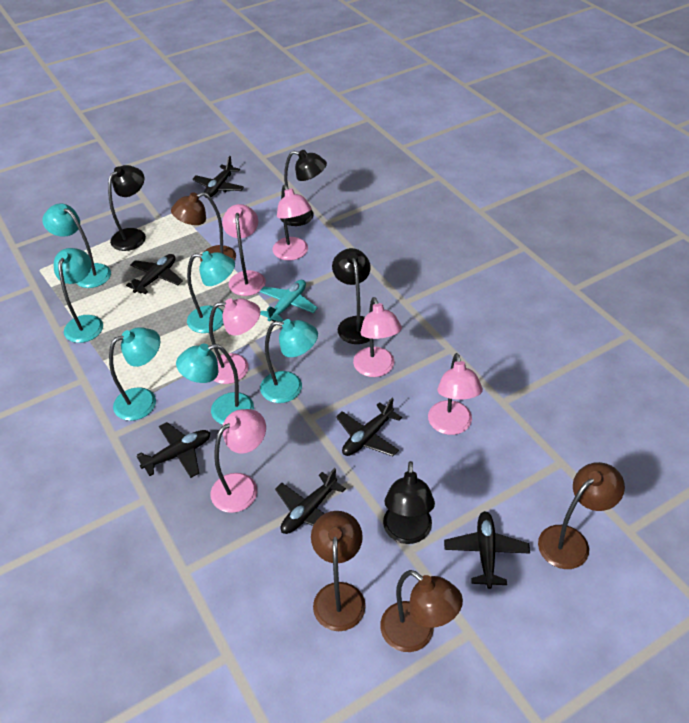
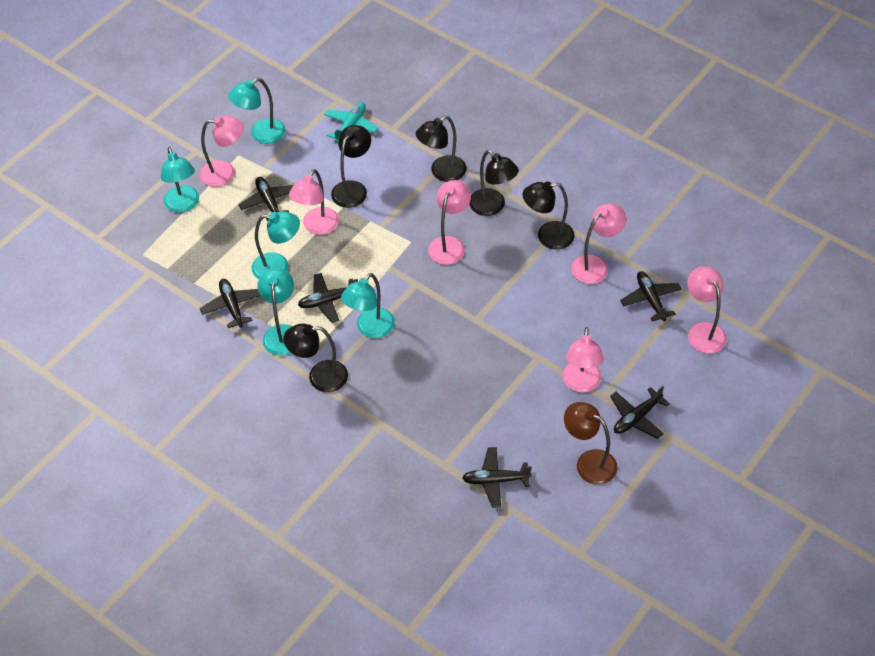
black lamp: 4 -> 5
brown lamp: 4 -> 1
turquoise lamp: 6 -> 5

